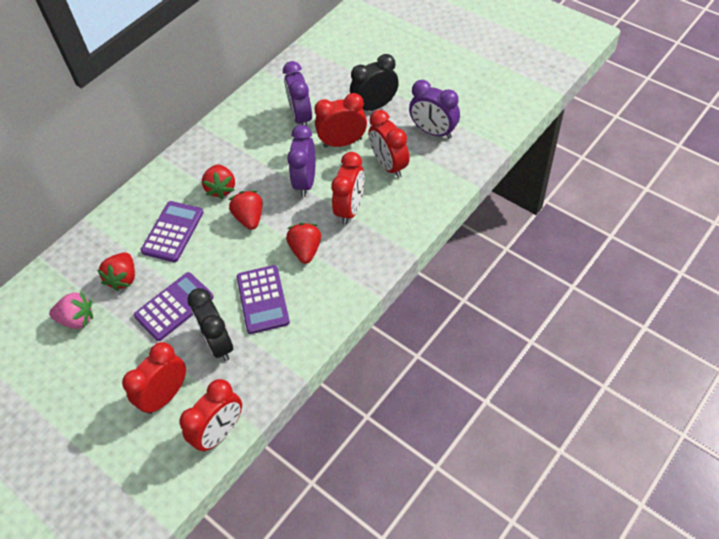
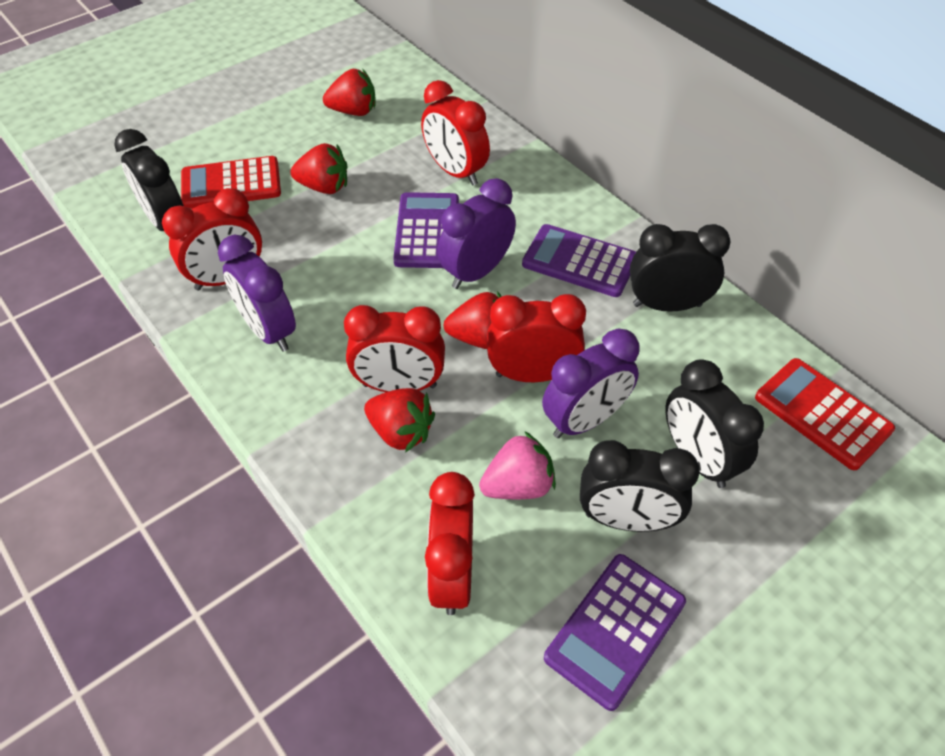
black clock: 2 -> 4
red calculator: 0 -> 2

